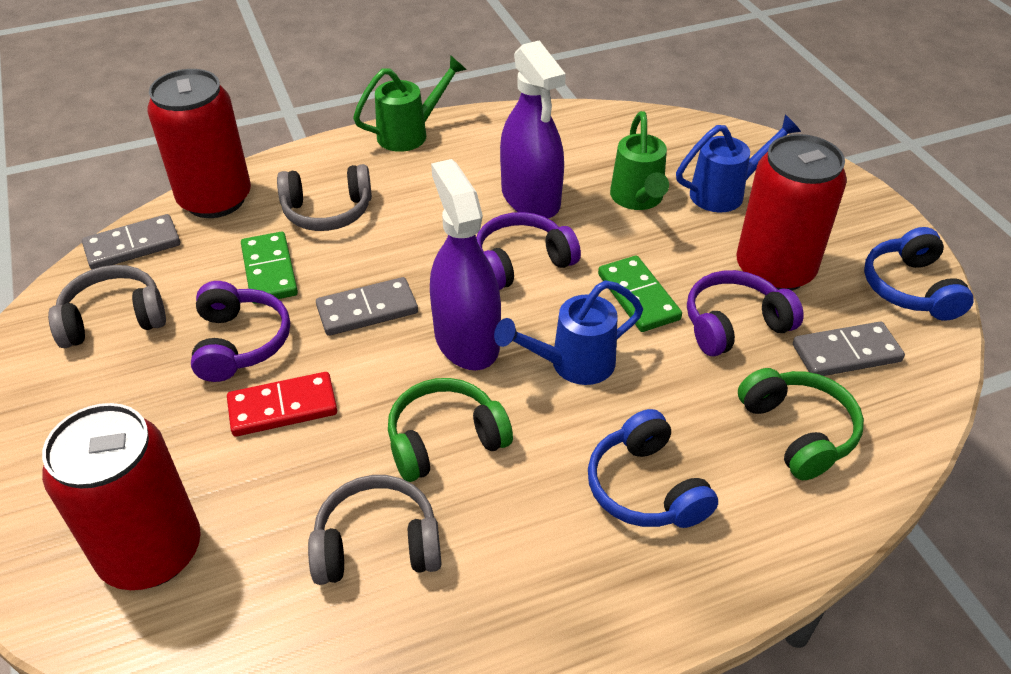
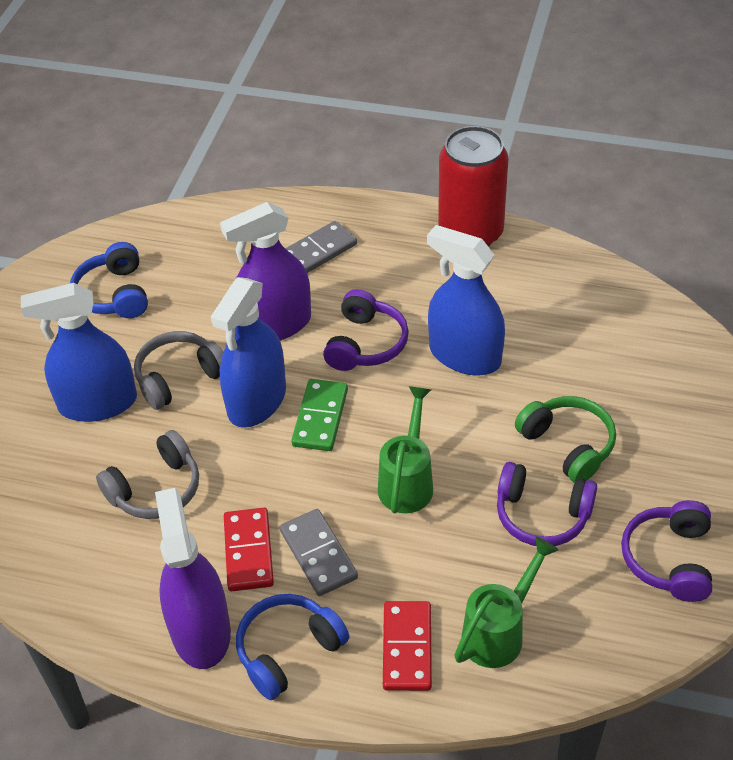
blue spray bottle: 0 -> 3
blue watering can: 2 -> 0
green domino: 2 -> 1
green headphones: 2 -> 1
grey domino: 3 -> 2
grey headphones: 3 -> 2
red can: 3 -> 1
red domino: 1 -> 2

